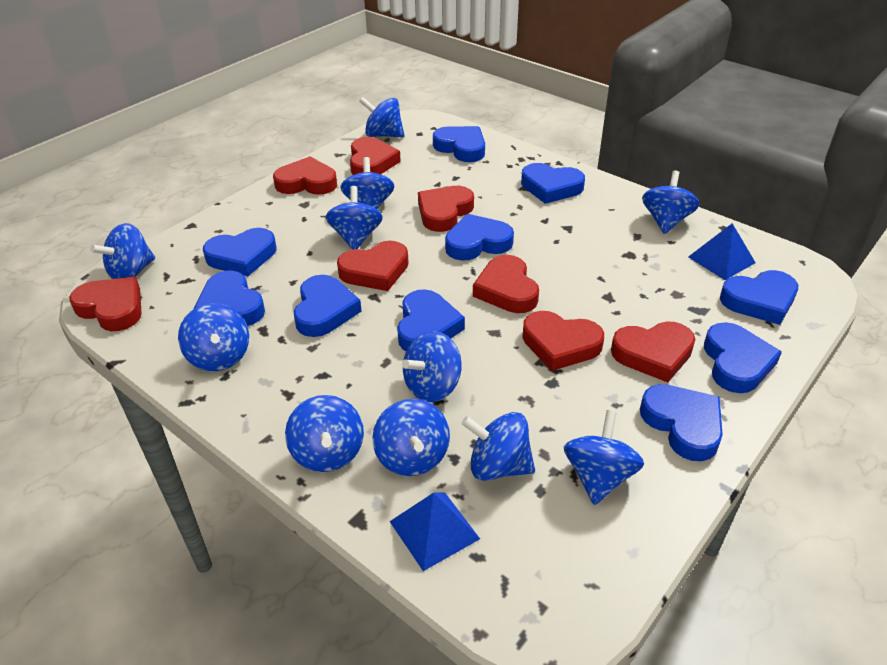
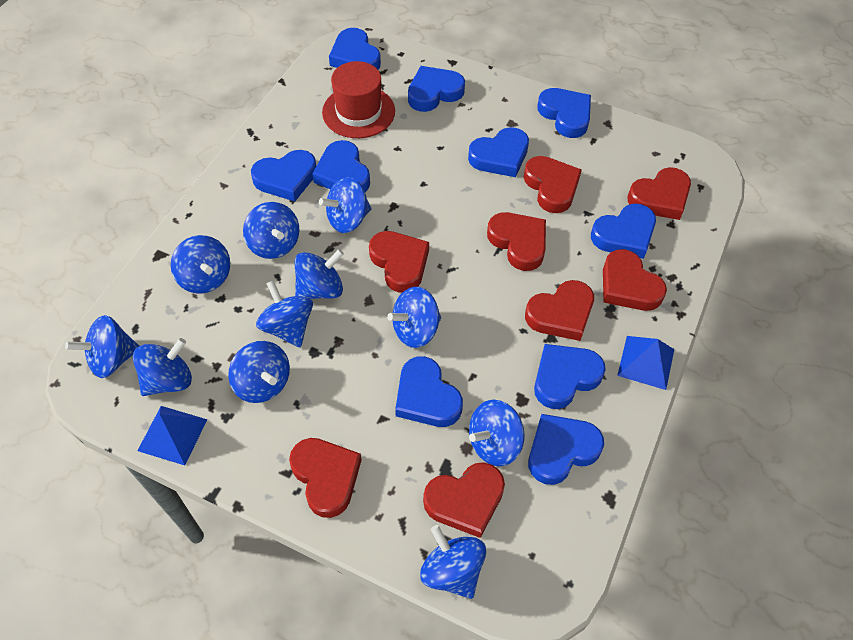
red hat: 0 -> 1

